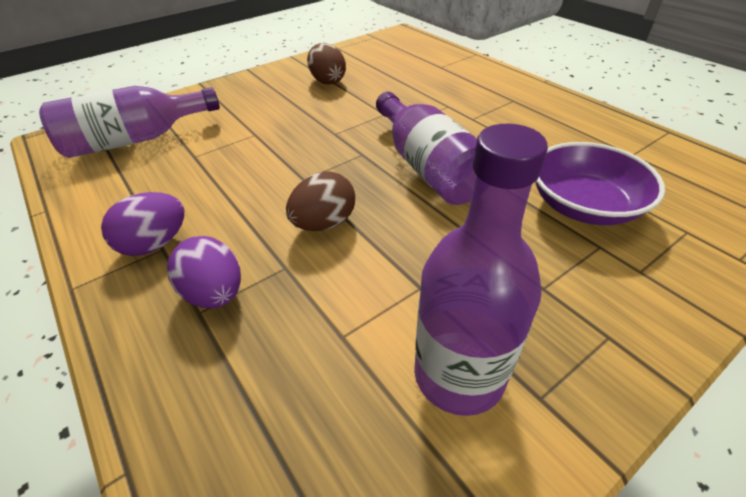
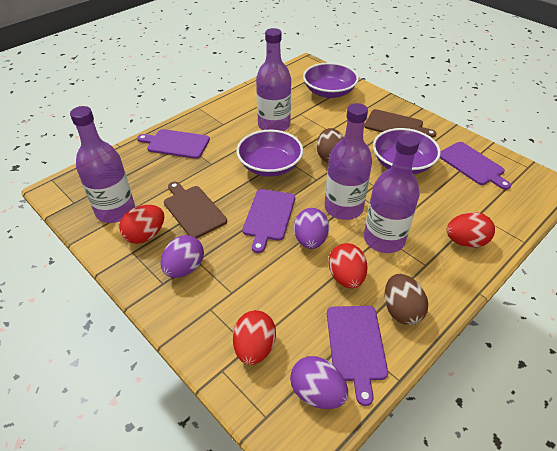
brown cutting board: 0 -> 2
purple bottle: 3 -> 4
purple bowl: 1 -> 3
purple cutting board: 0 -> 4
purple egg: 2 -> 3
red egg: 0 -> 4

